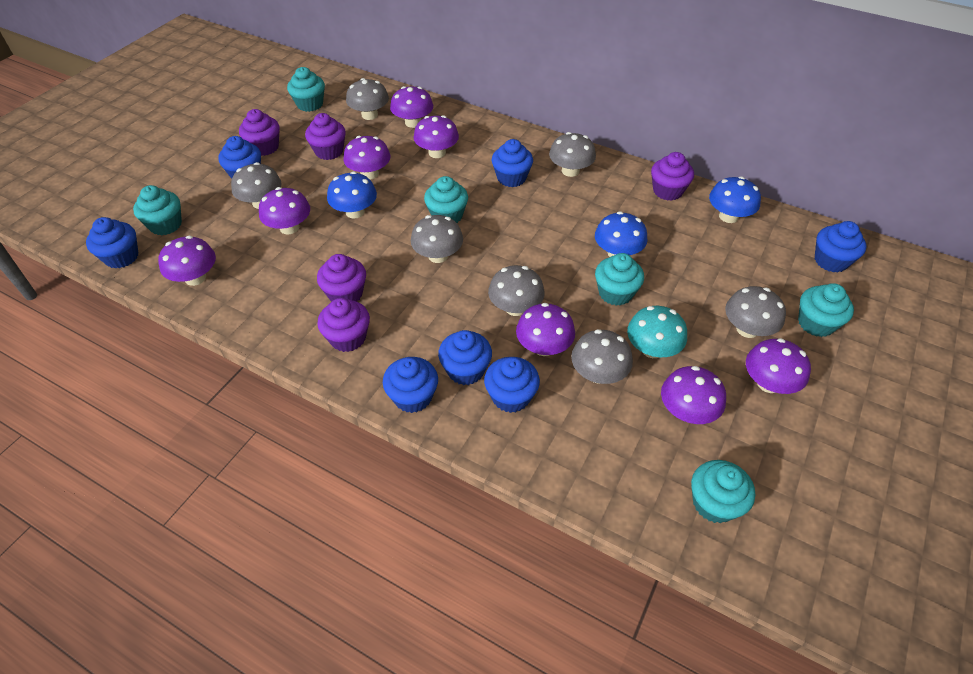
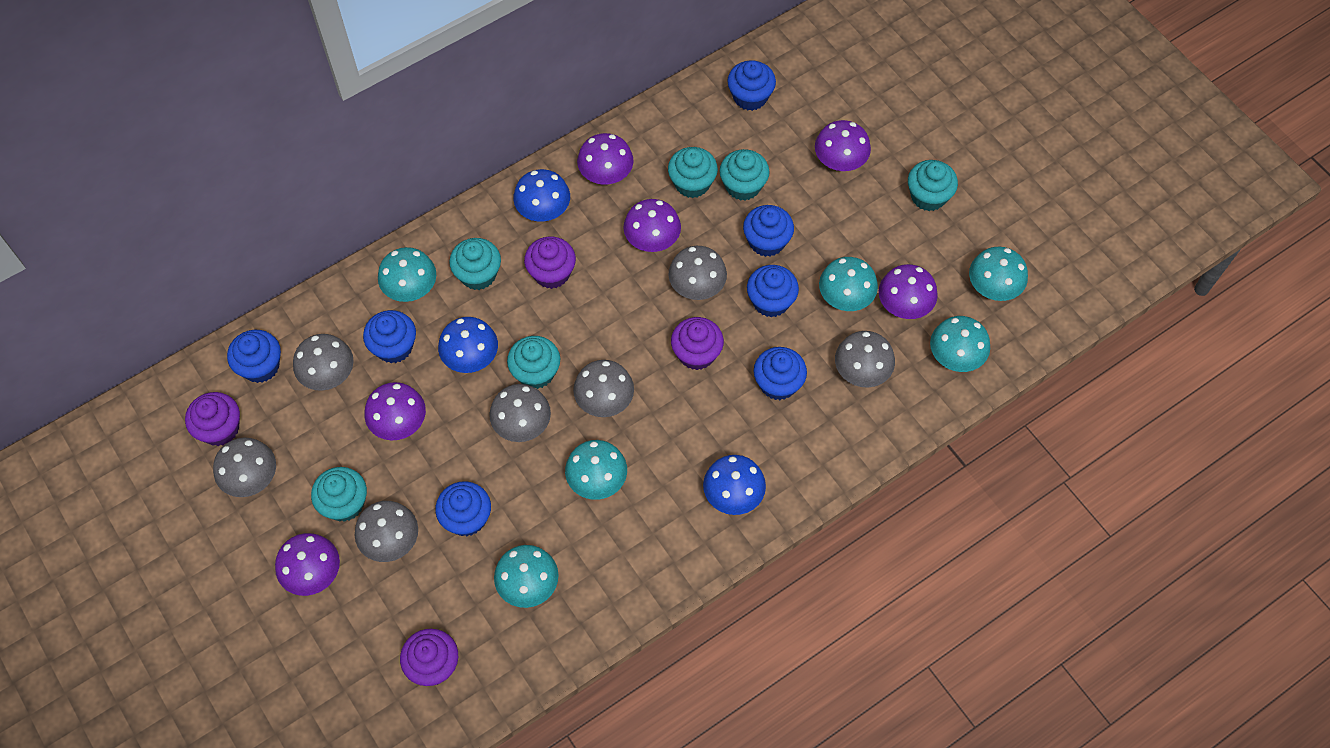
purple cupcake: 5 -> 4
purple mushroom: 8 -> 6
turquoise mushroom: 1 -> 6

